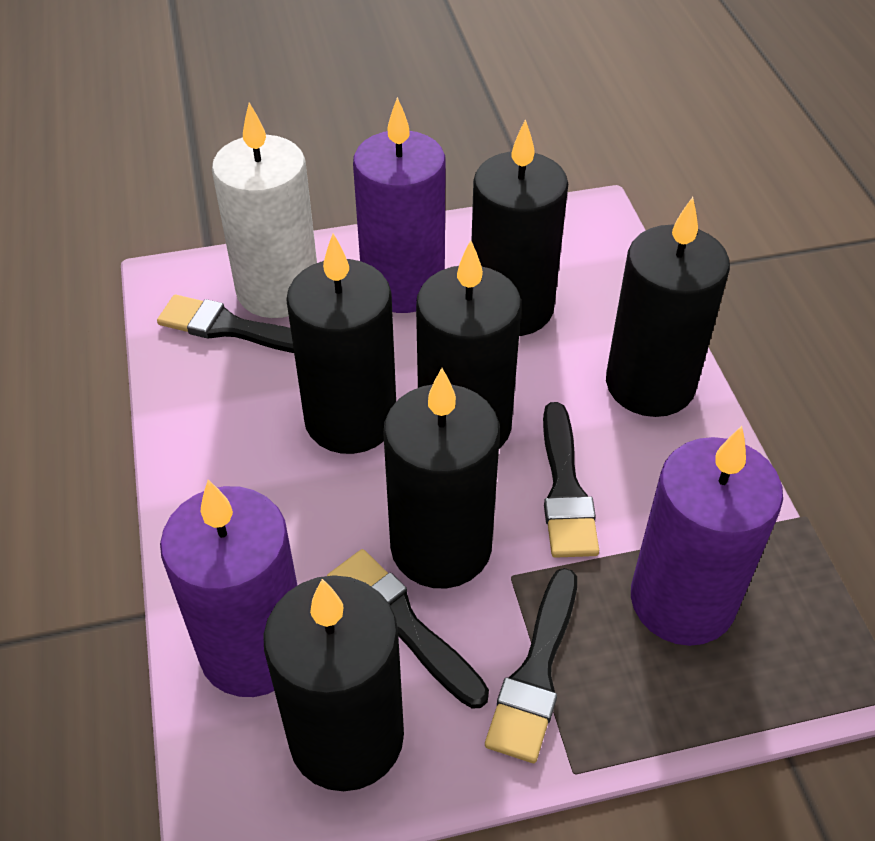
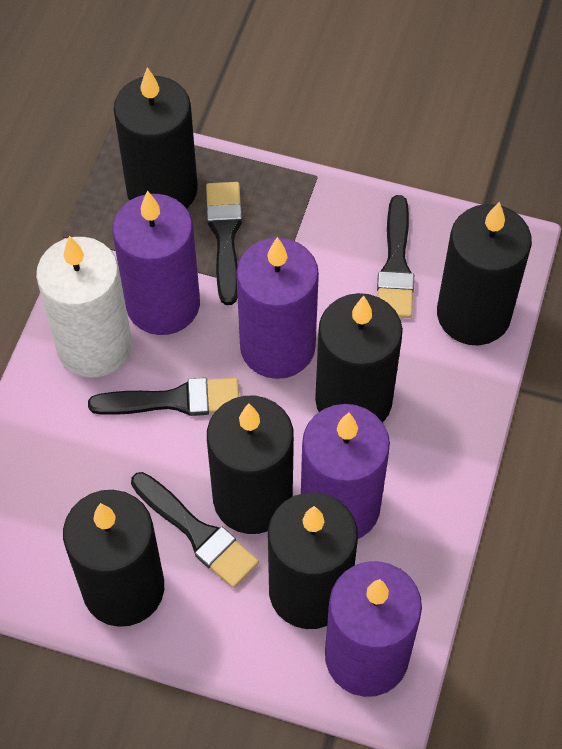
purple candle: 3 -> 4

